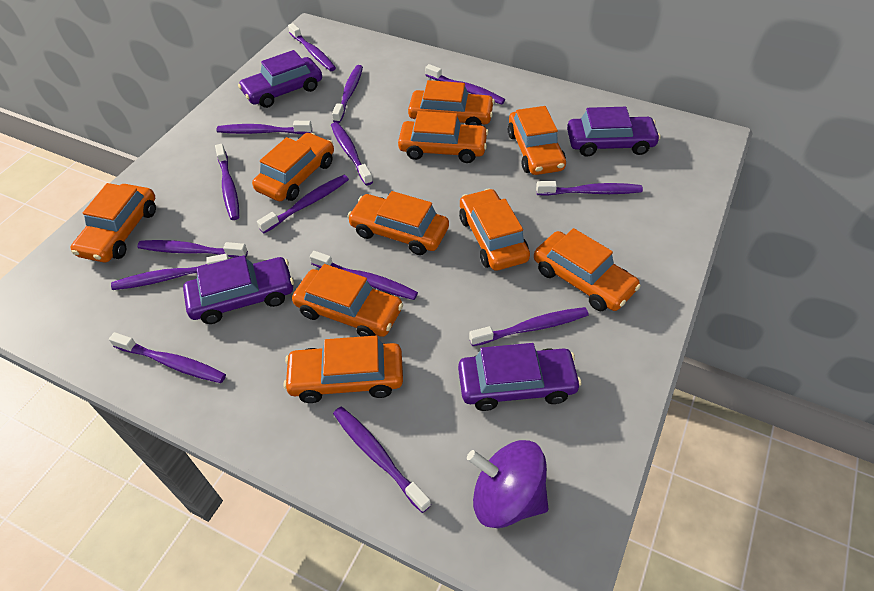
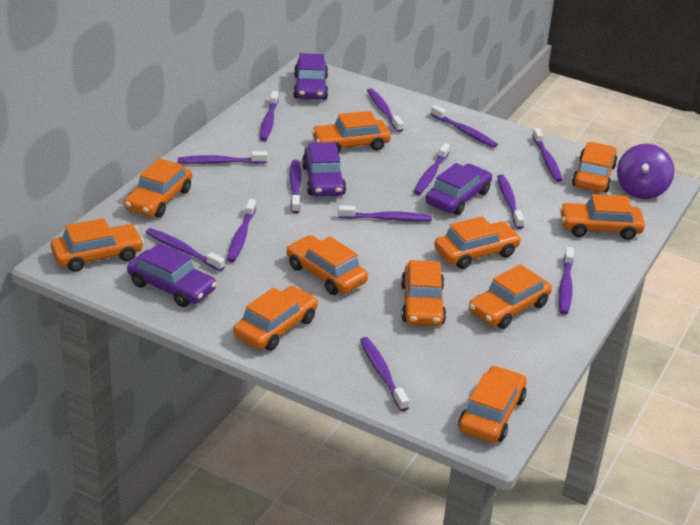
orange car: 10 -> 11
purple toothbrush: 14 -> 13

